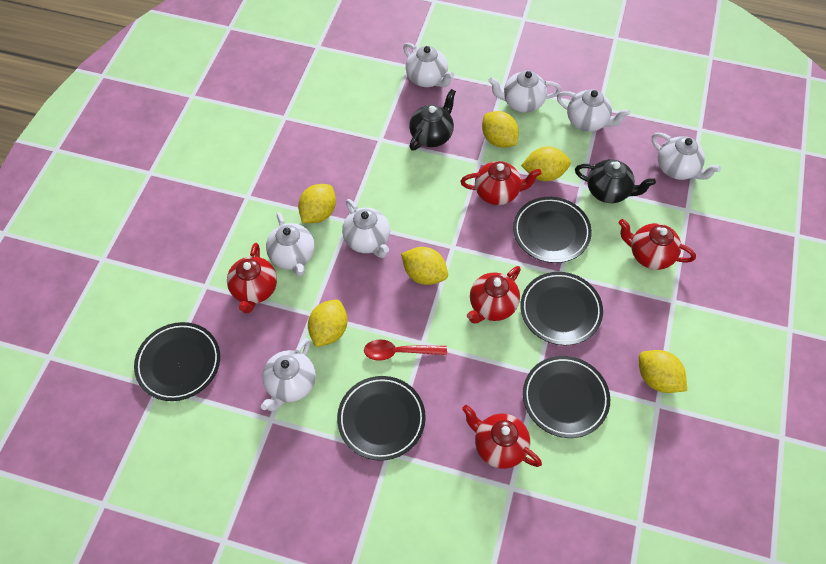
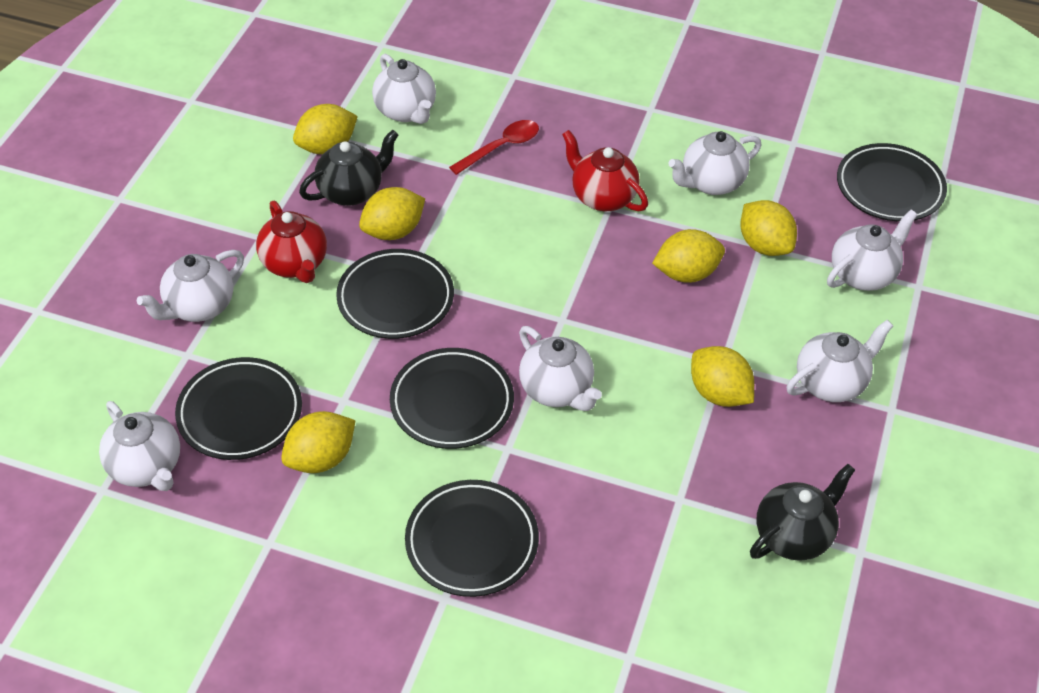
red teapot: 5 -> 2

